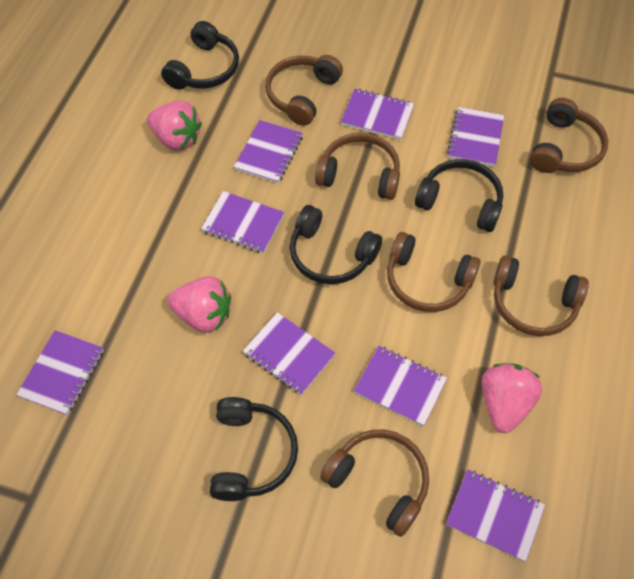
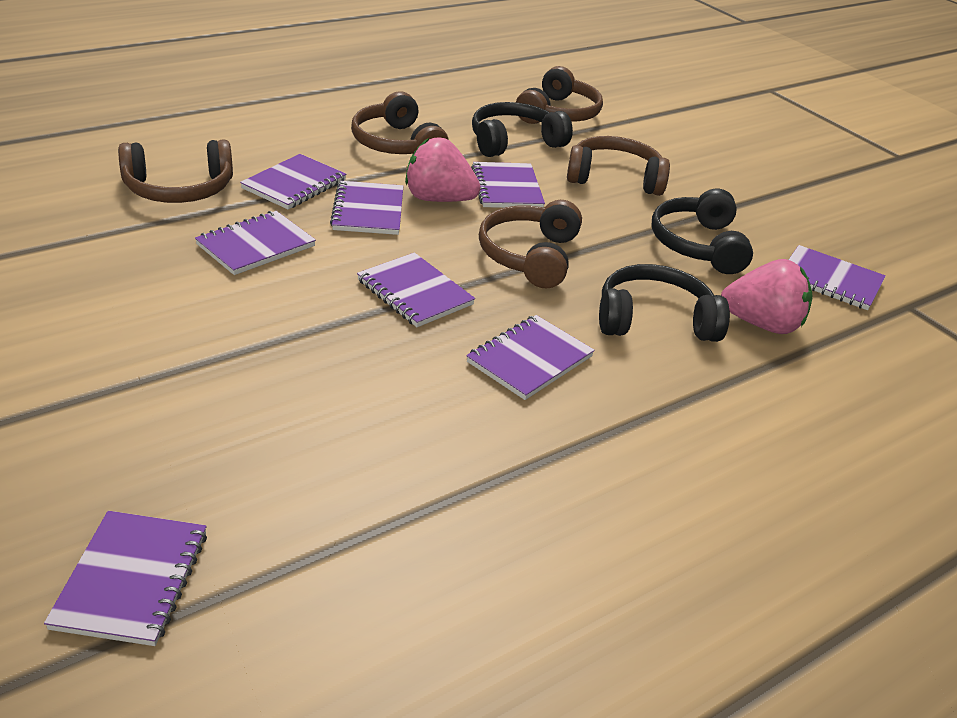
black headphones: 4 -> 3
brown headphones: 6 -> 5
pink strawberry: 3 -> 2

